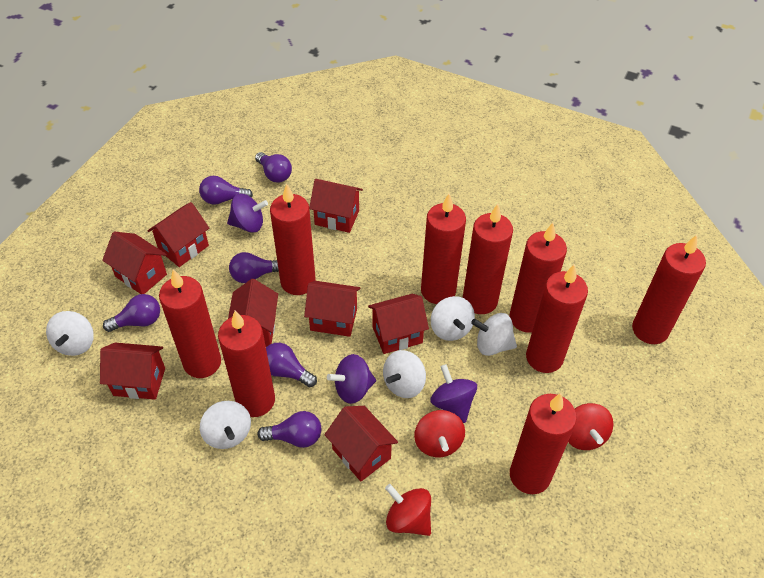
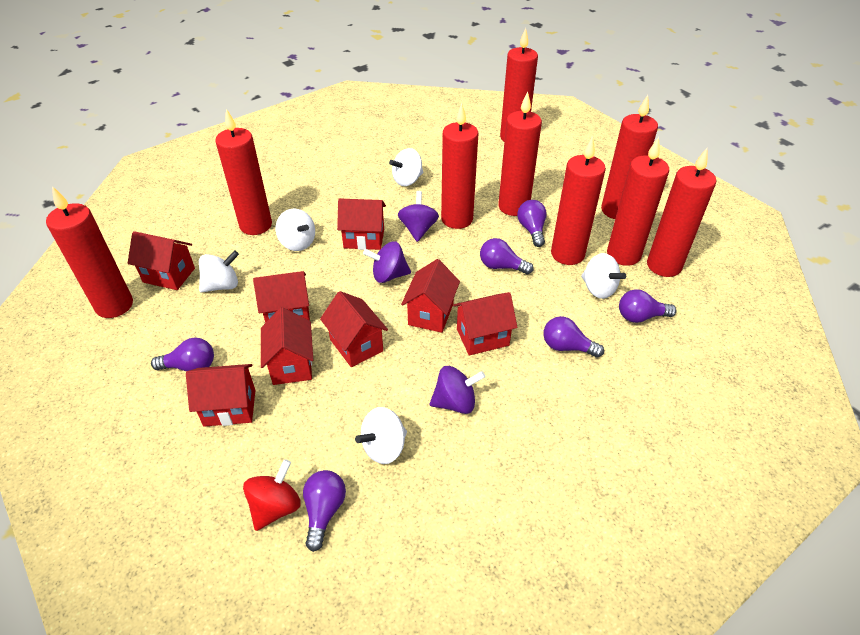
red spinning top: 3 -> 1

